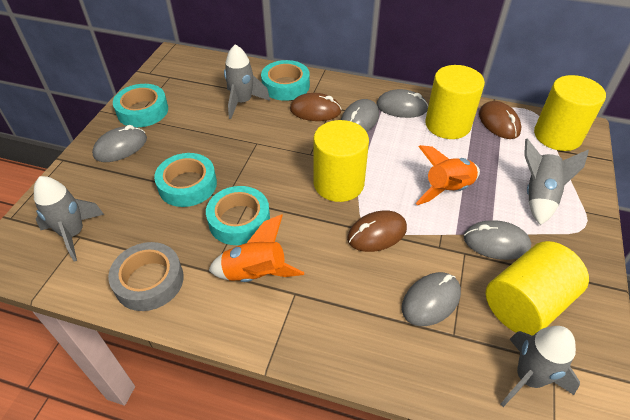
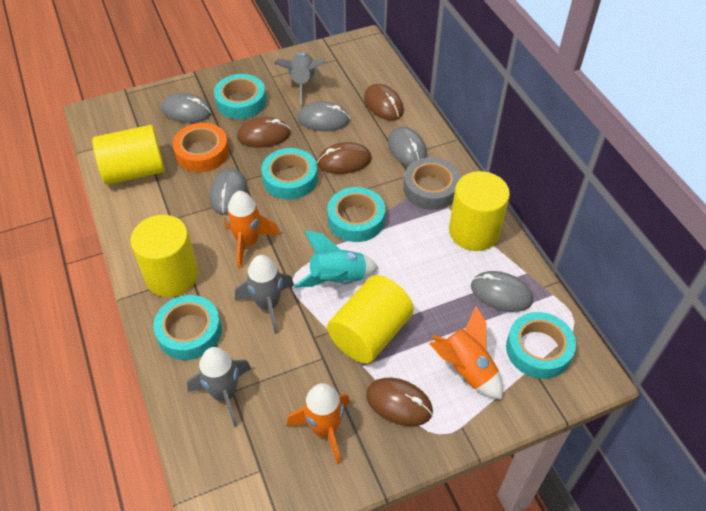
brown mouse: 3 -> 4
grey rocket: 4 -> 3
orange rocket: 2 -> 3
orange tape: 0 -> 1
turquoise rocket: 0 -> 1
turquoise tape: 4 -> 5

